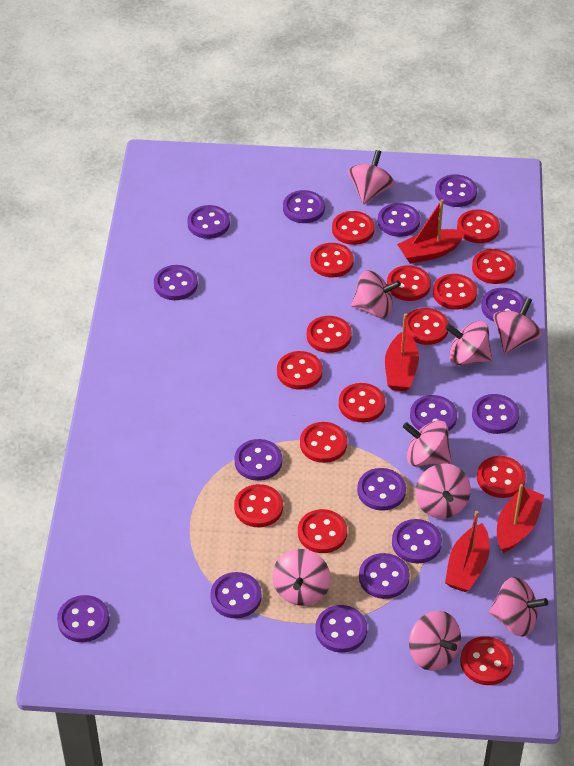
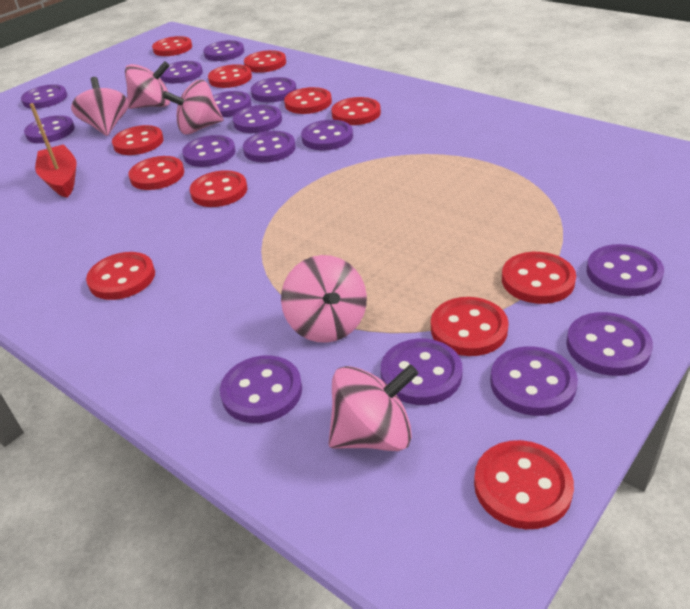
pink spinning top: 9 -> 5
red boat: 4 -> 1
red button: 15 -> 12

